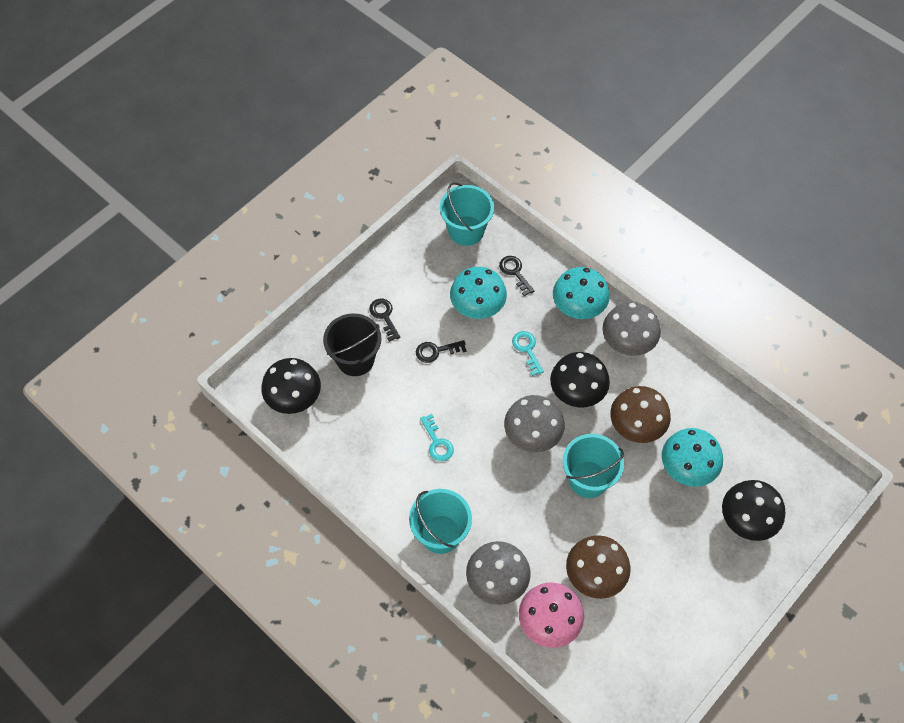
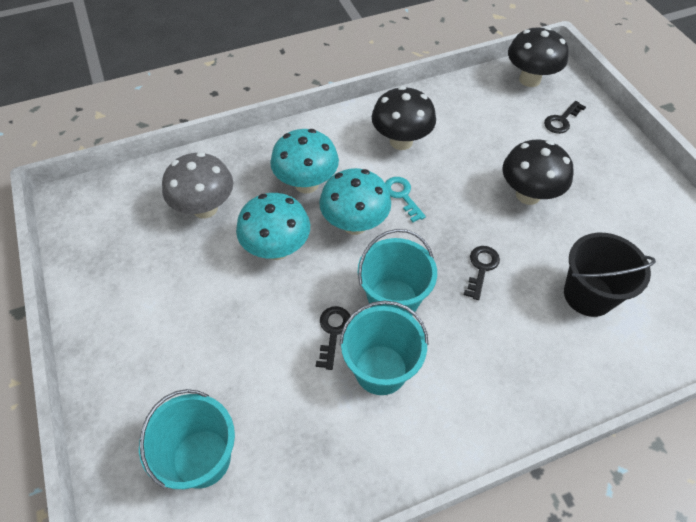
brown mushroom: 2 -> 0
grey mushroom: 3 -> 1
pink mushroom: 1 -> 0
turquoise key: 2 -> 1

